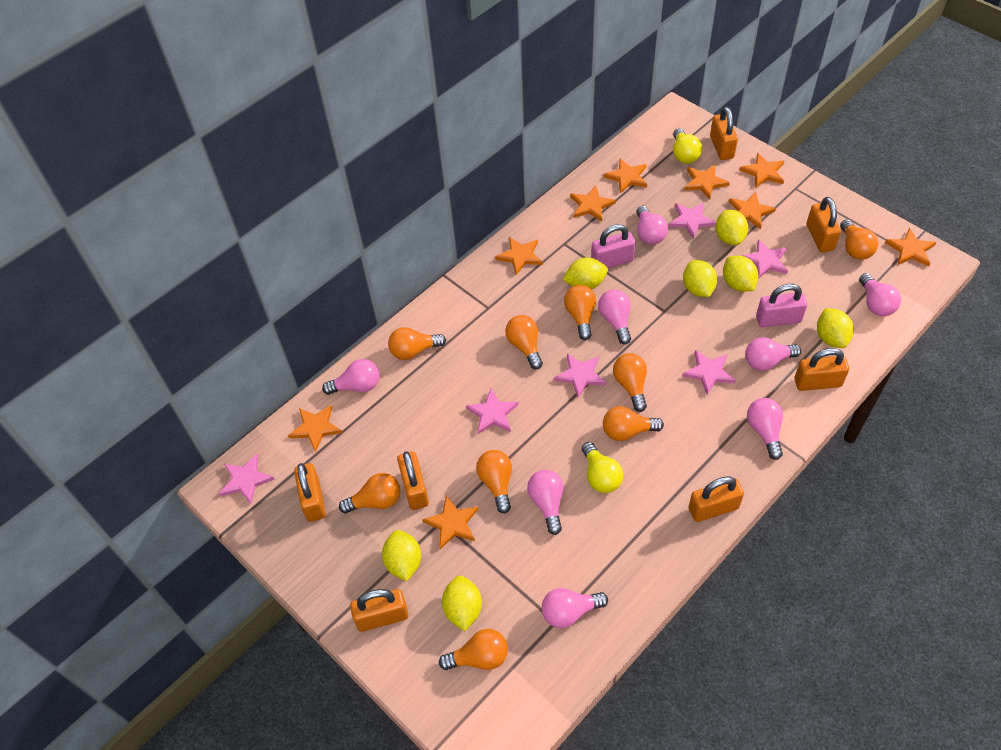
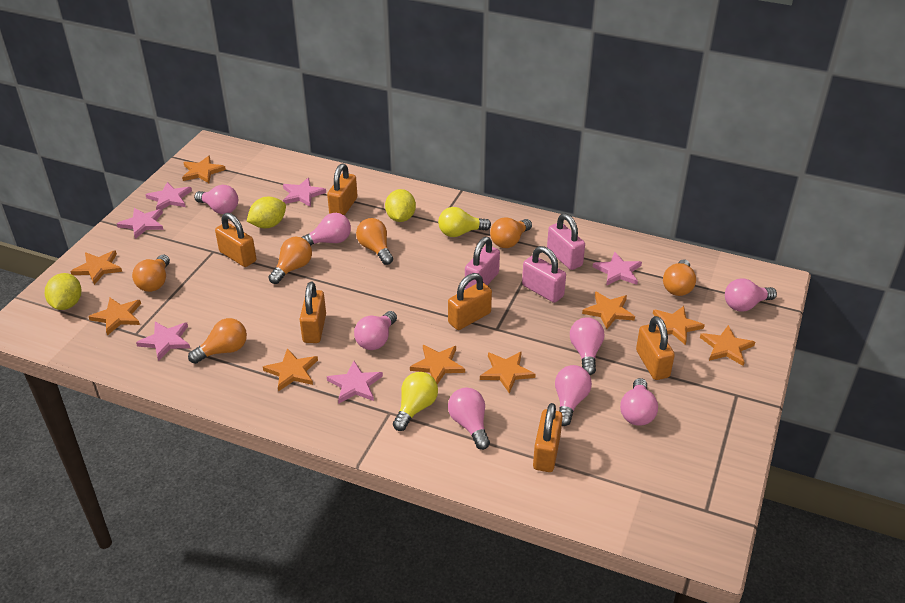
orange light bulb: 9 -> 6
orange padlock: 7 -> 6
pink padlock: 2 -> 3
yellow lemon: 7 -> 3

